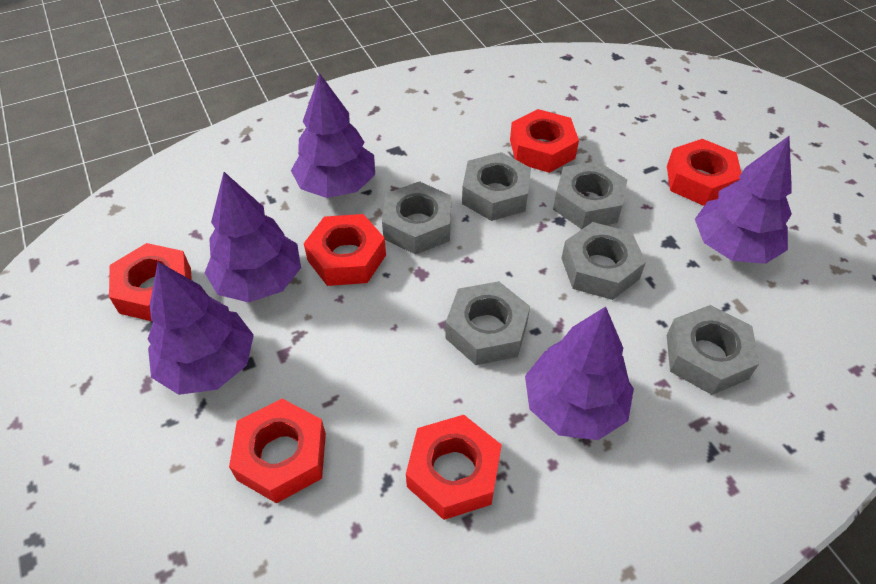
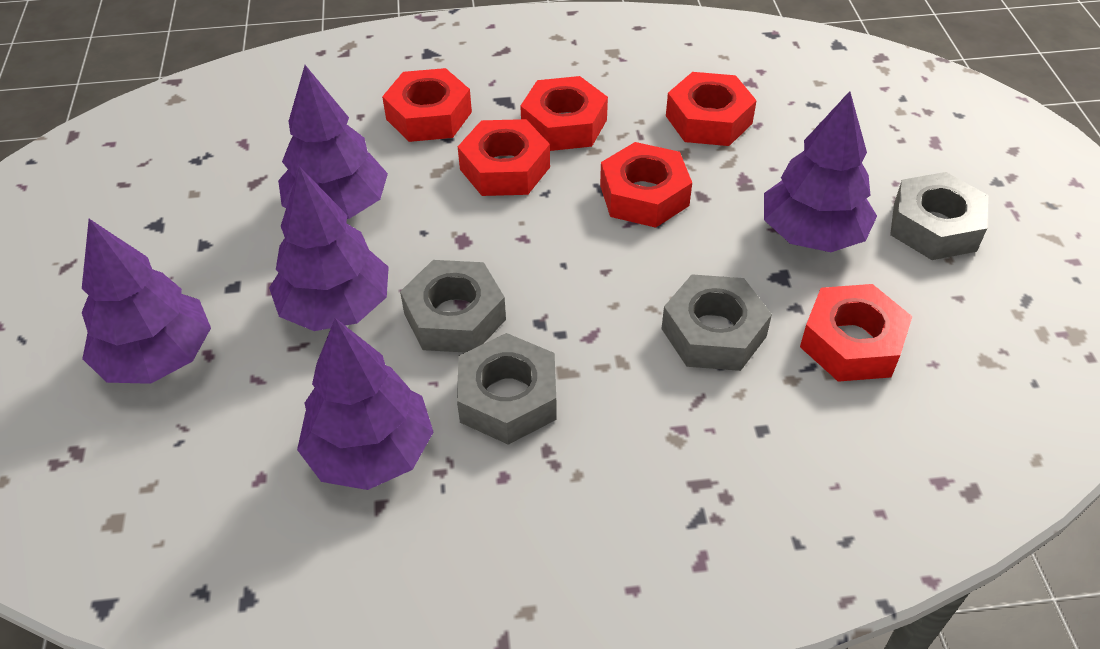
grey nut: 6 -> 4

